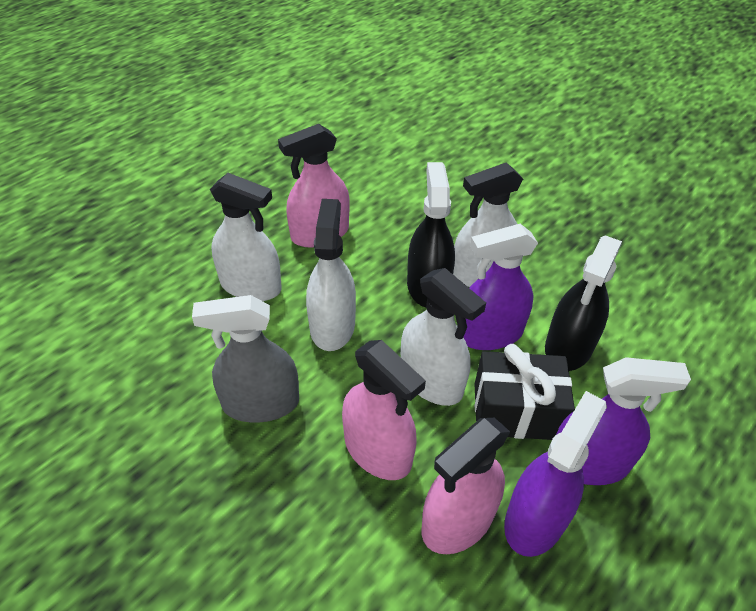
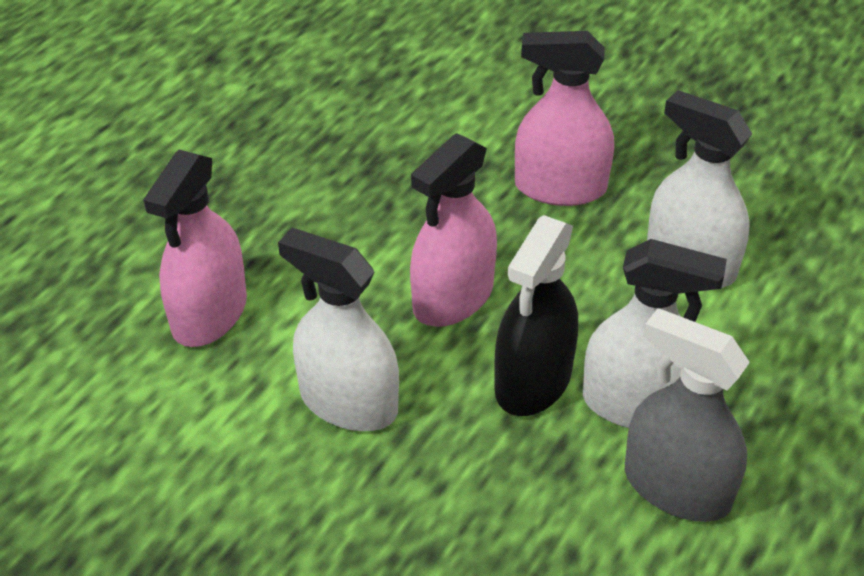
black gift: 1 -> 0
black spray bottle: 2 -> 1
purple spray bottle: 3 -> 0
white spray bottle: 4 -> 3

